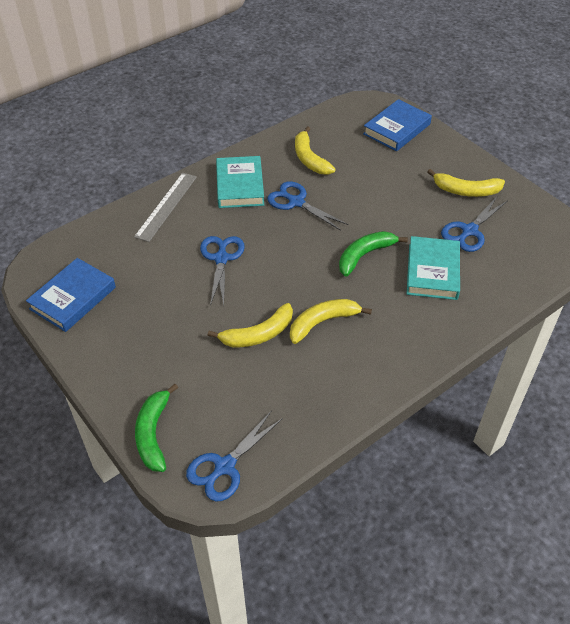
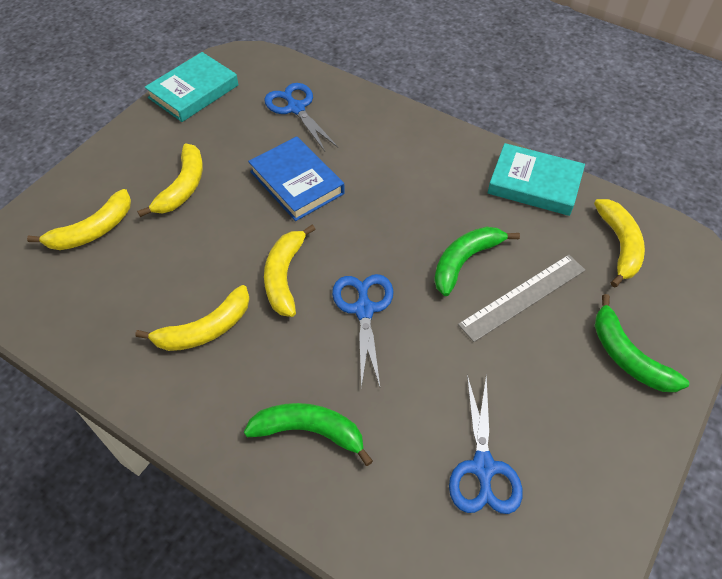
blue book: 2 -> 1
blue scissors: 4 -> 3
green banana: 2 -> 3
yellow banana: 4 -> 5

